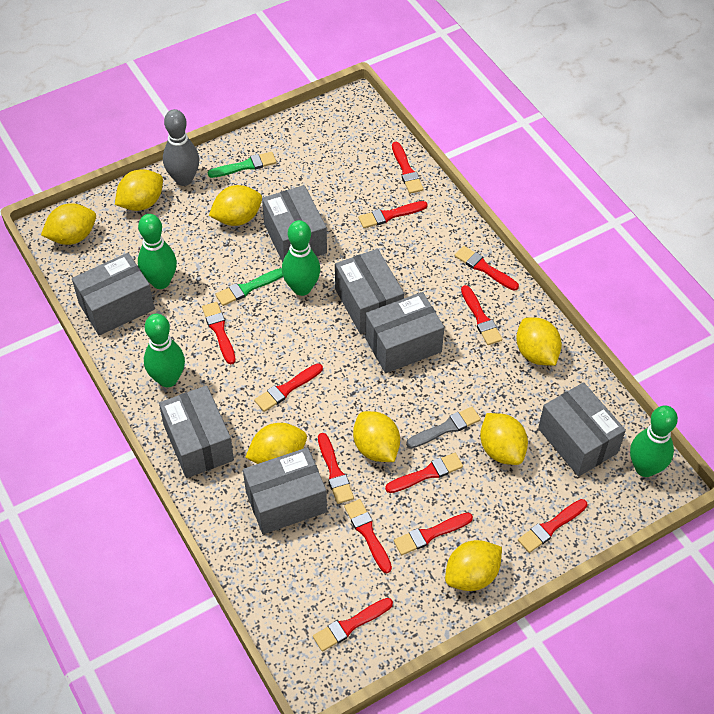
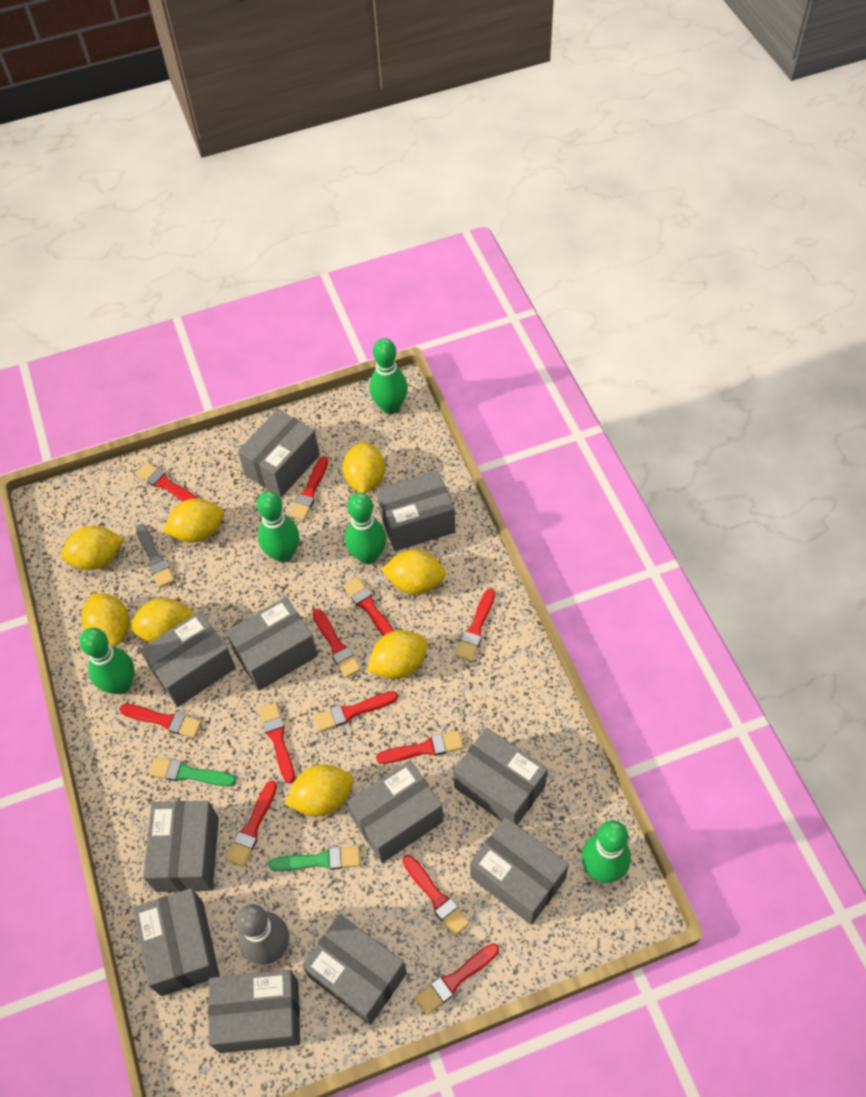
green bowling pin: 4 -> 5
grey box: 7 -> 11

